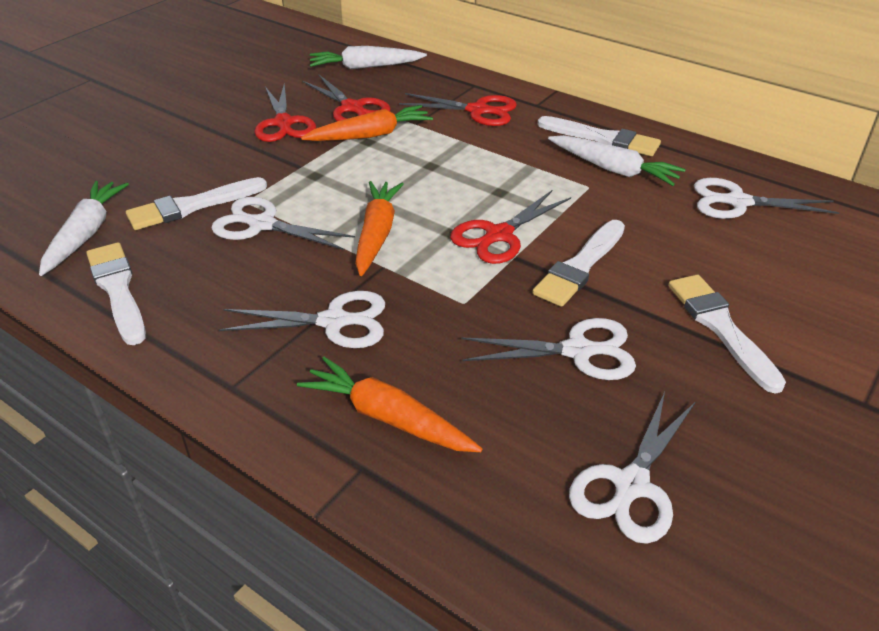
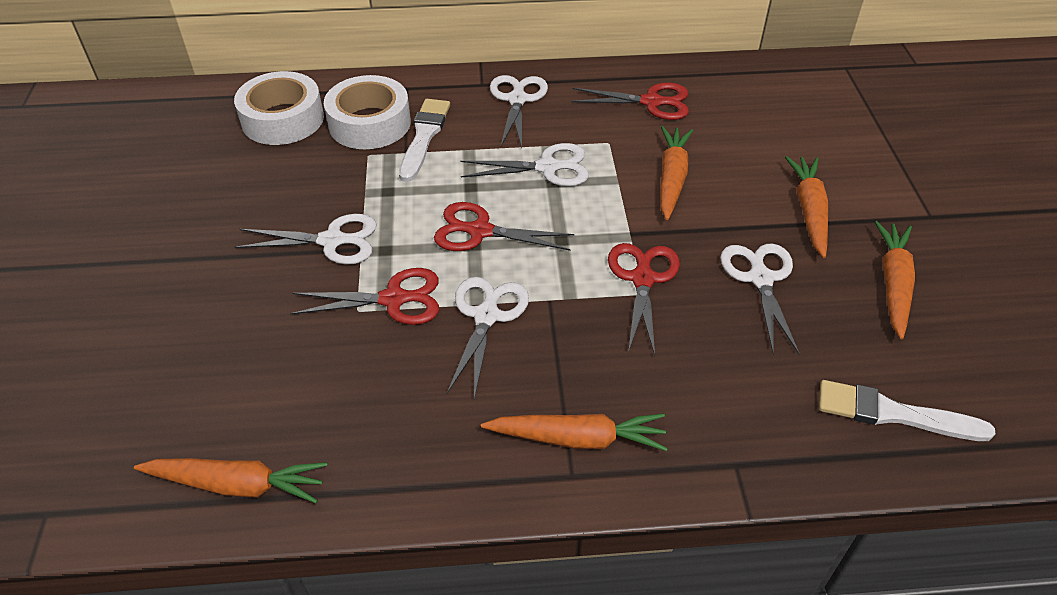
orange carrot: 3 -> 5
white brush: 5 -> 2
white carrot: 3 -> 0
white tape: 0 -> 2

